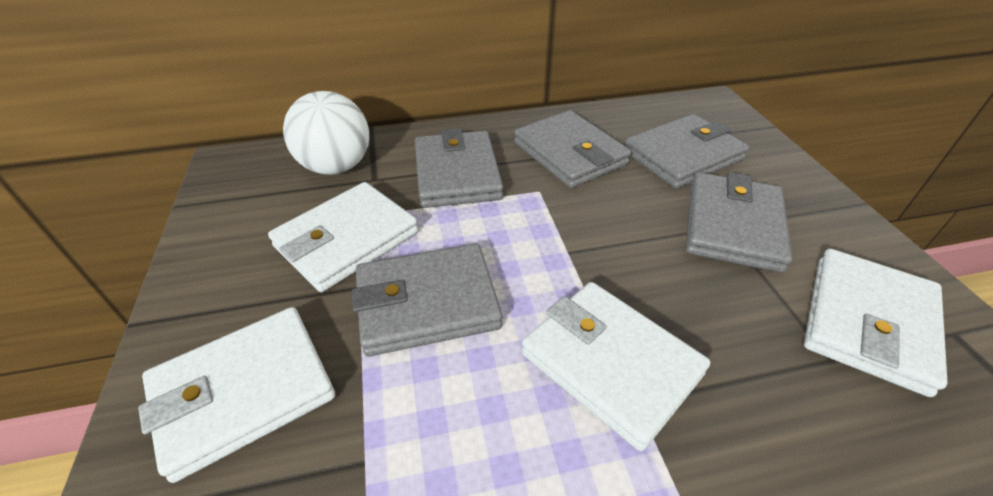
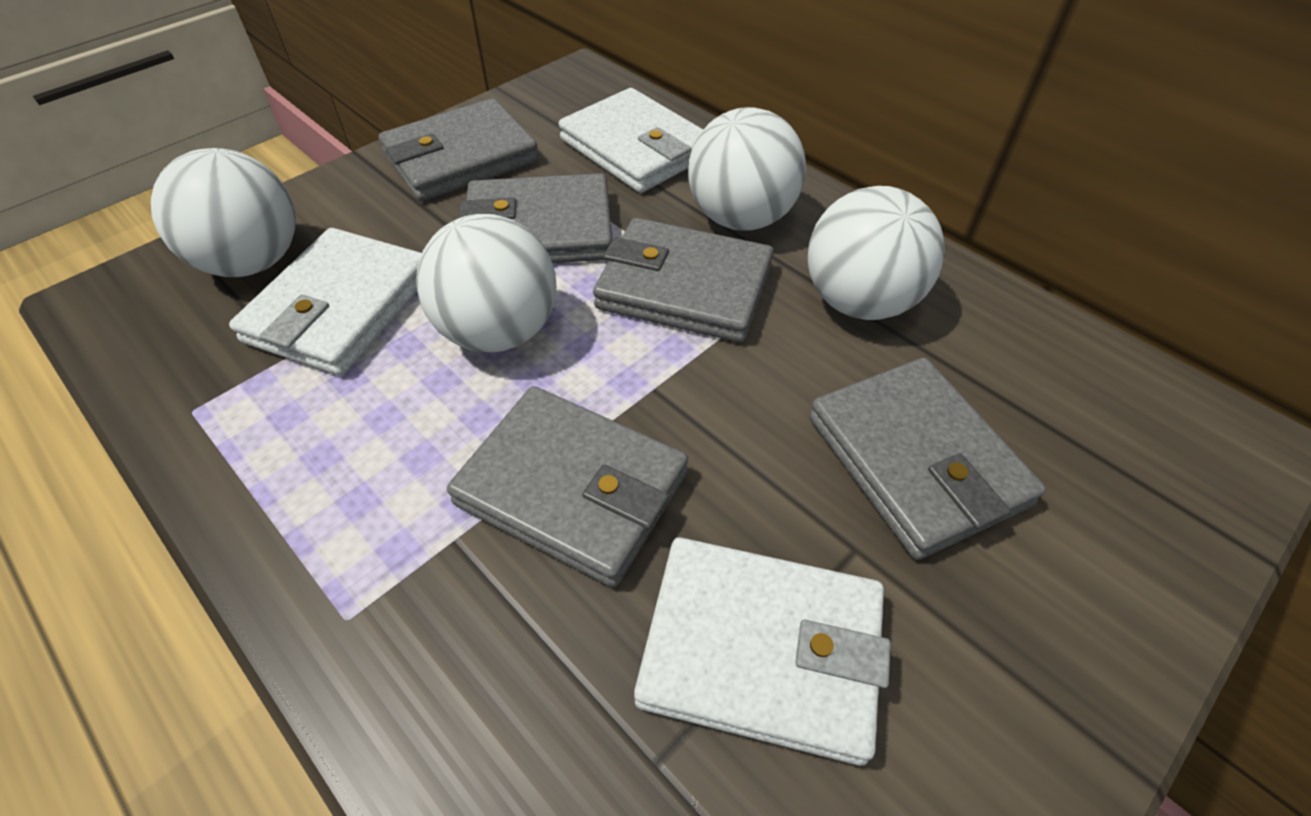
white ball: 1 -> 4
white wallet: 4 -> 3

